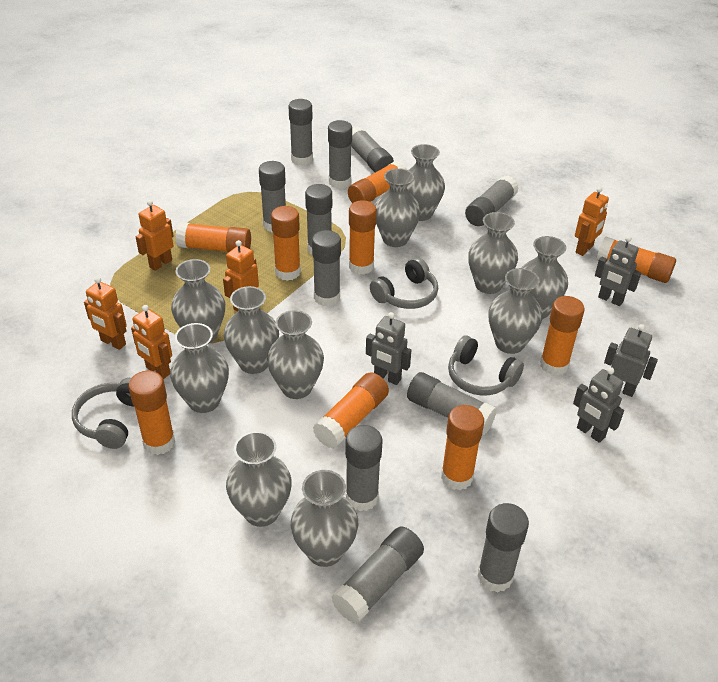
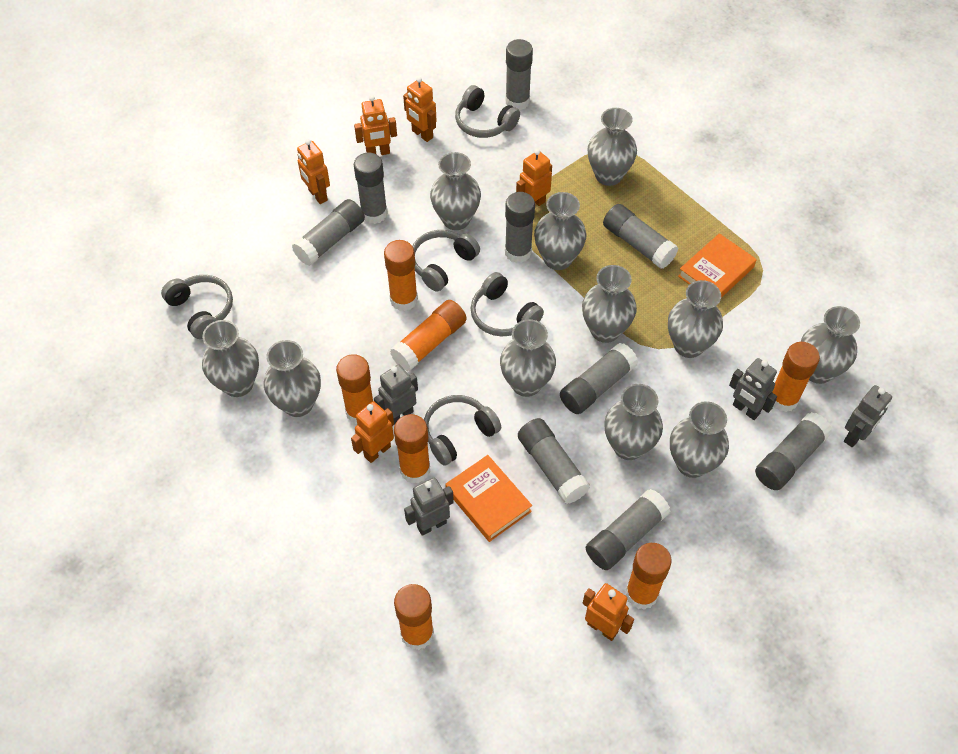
grey glue stick: 11 -> 9
grey headphones: 3 -> 5
orange book: 0 -> 2
orange glue stick: 9 -> 7
orange robot: 5 -> 6

